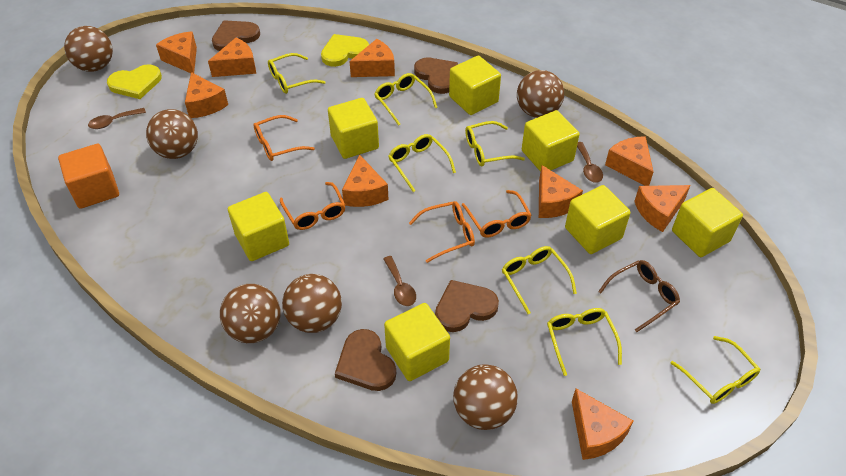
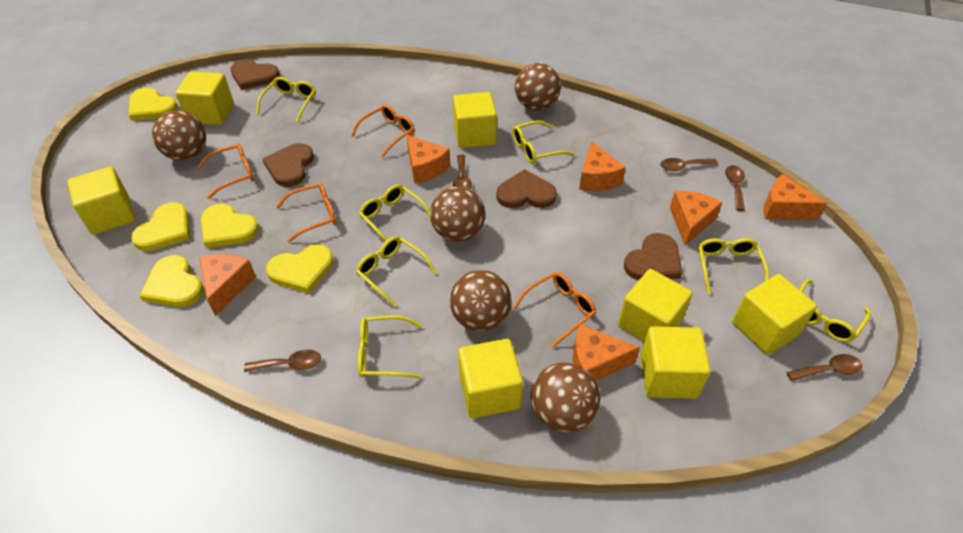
brown ball: 6 -> 5
brown glasses: 1 -> 0
brown spoon: 3 -> 5
orange cheese: 9 -> 6
orange cube: 1 -> 0
yellow heart: 2 -> 5

